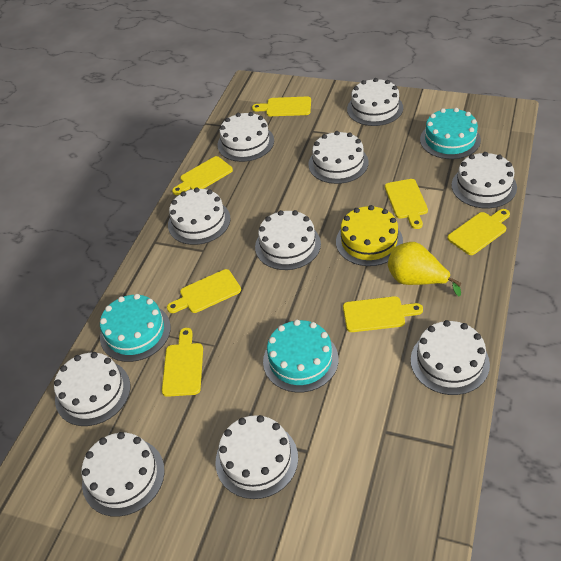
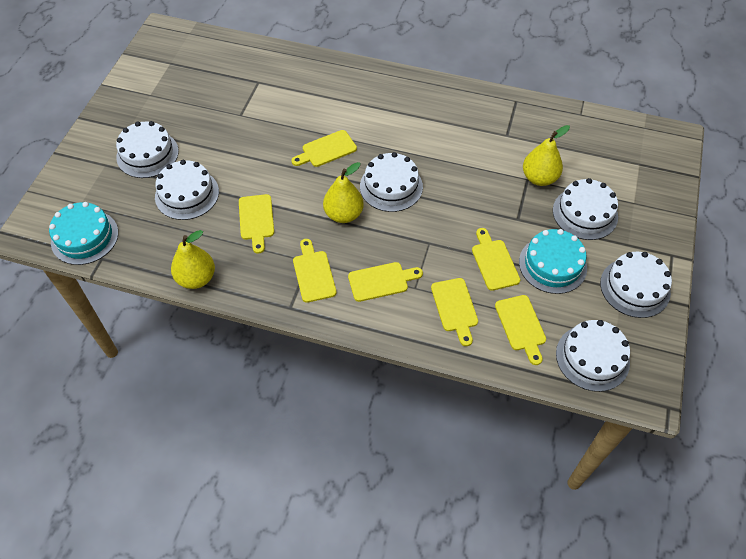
turquoise cake: 3 -> 2
white cake: 10 -> 6
yellow cake: 1 -> 0
yellow pear: 1 -> 3

